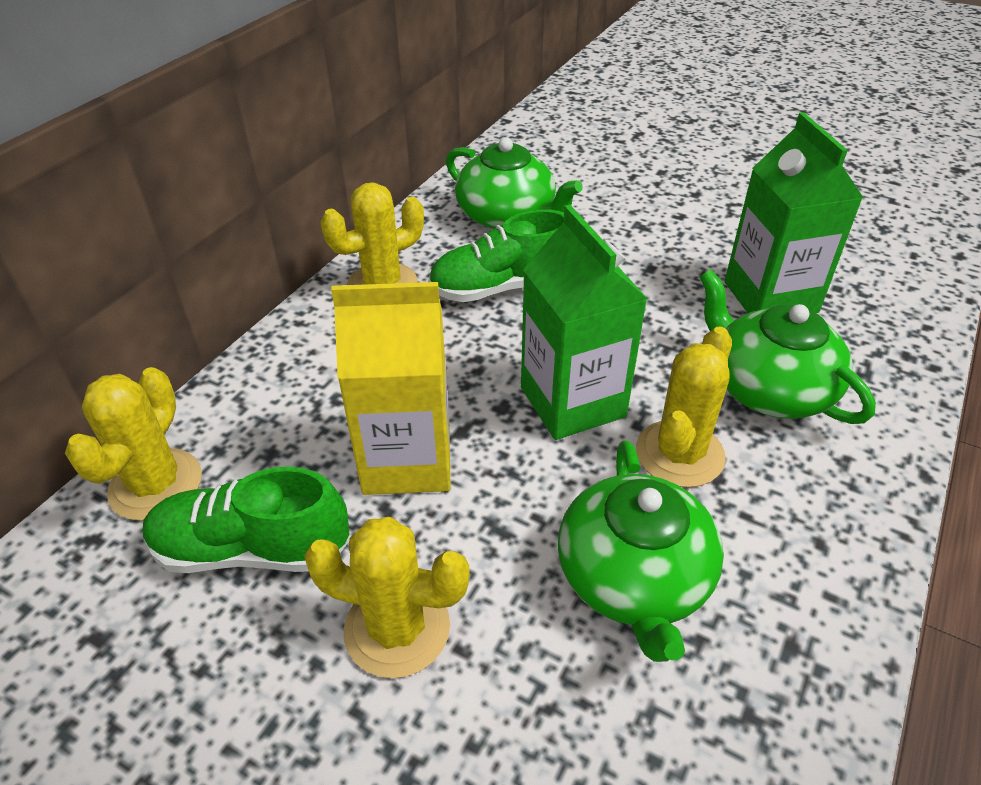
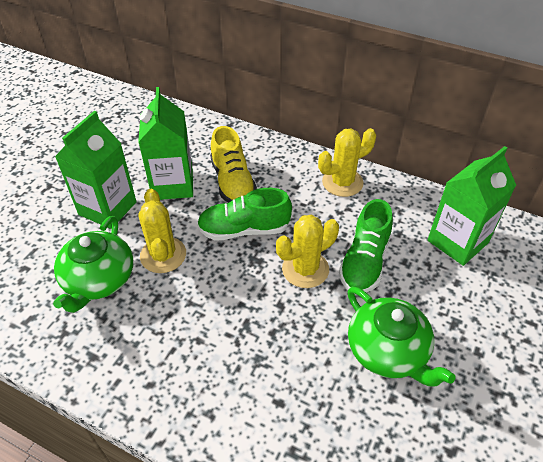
green carton: 2 -> 3
green teapot: 3 -> 2
yellow cactus: 4 -> 3
yellow carton: 1 -> 0
yellow shoe: 0 -> 1

